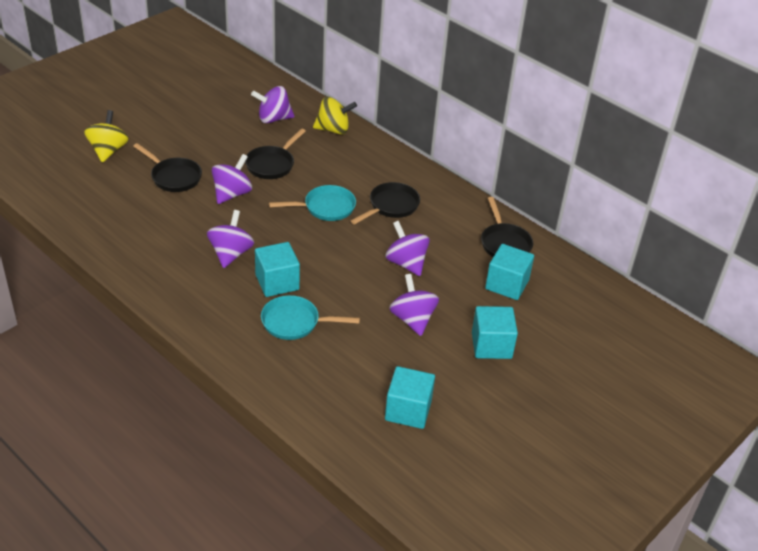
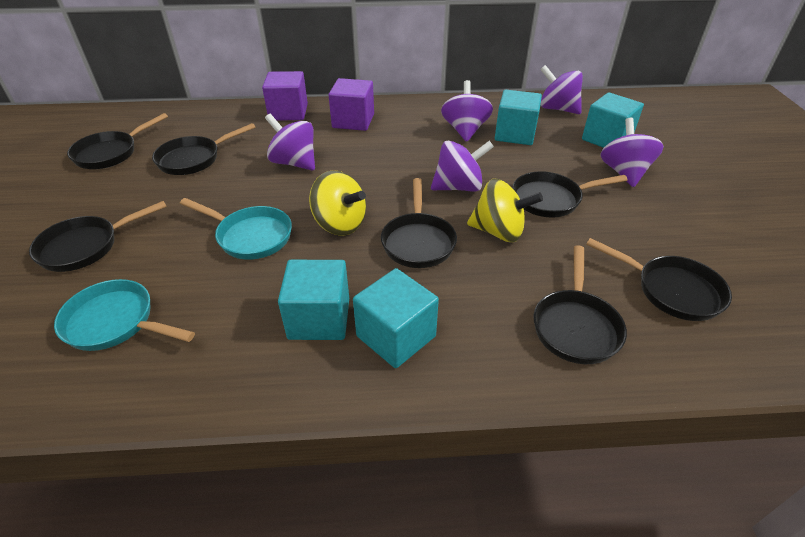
black pan: 4 -> 7
purple cube: 0 -> 2

